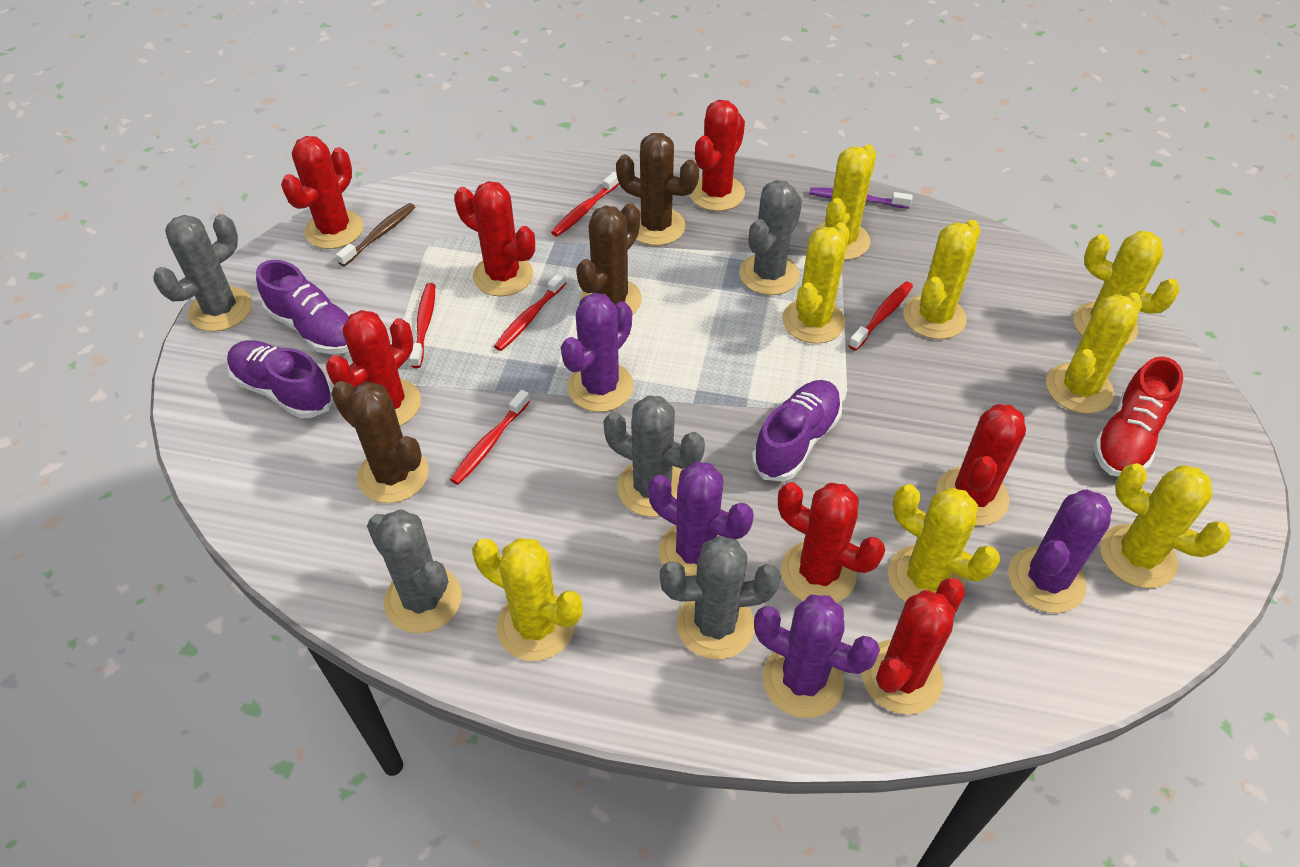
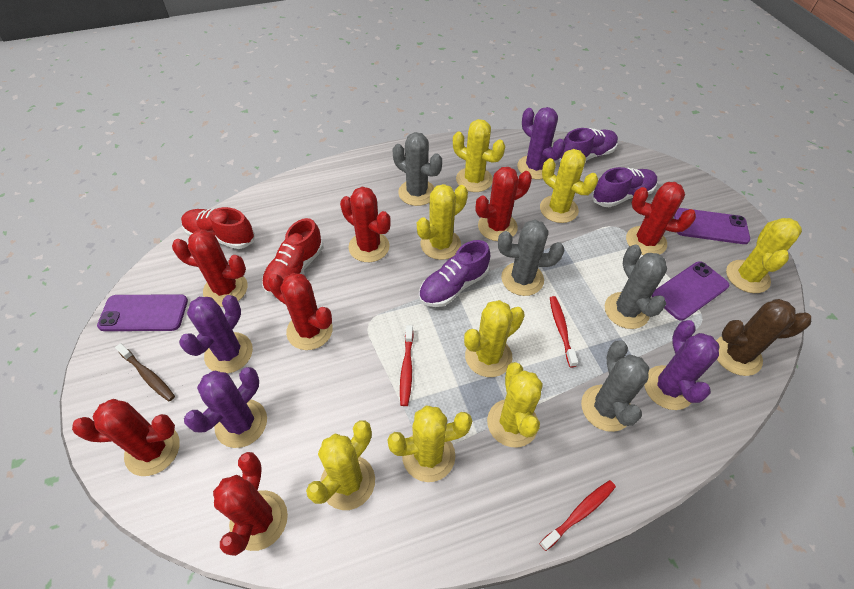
brown cactus: 3 -> 1
grey cactus: 5 -> 4
purple phone: 0 -> 3
purple toothbrush: 1 -> 0
red shoe: 1 -> 2
red toothbrush: 5 -> 3

